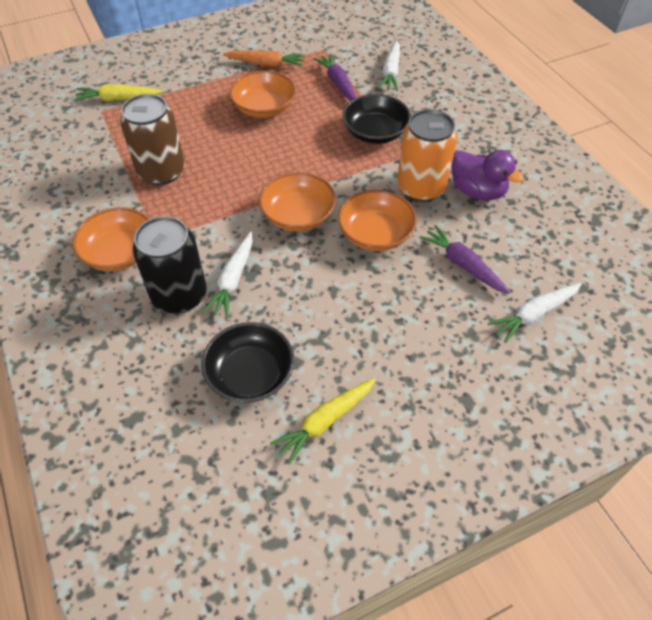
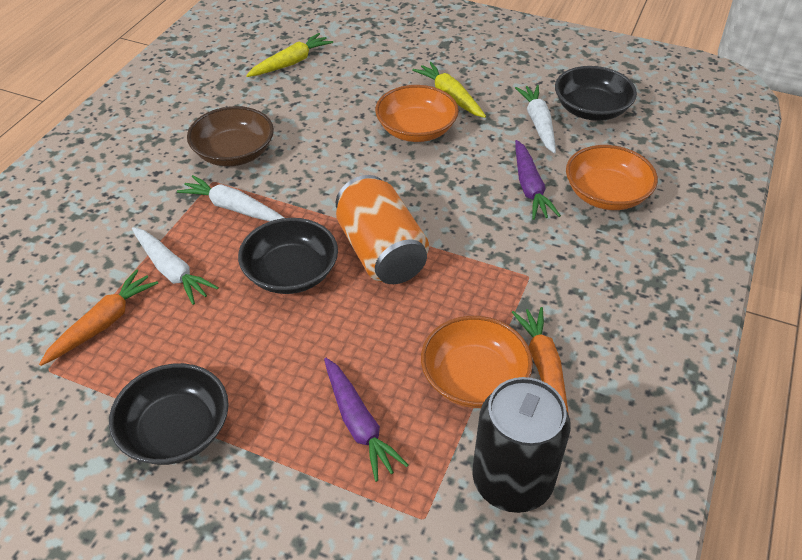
black bowl: 2 -> 3
brown bowl: 0 -> 1
brown can: 1 -> 0
orange bowl: 4 -> 3
orange carrot: 1 -> 2
purple duck: 1 -> 0

